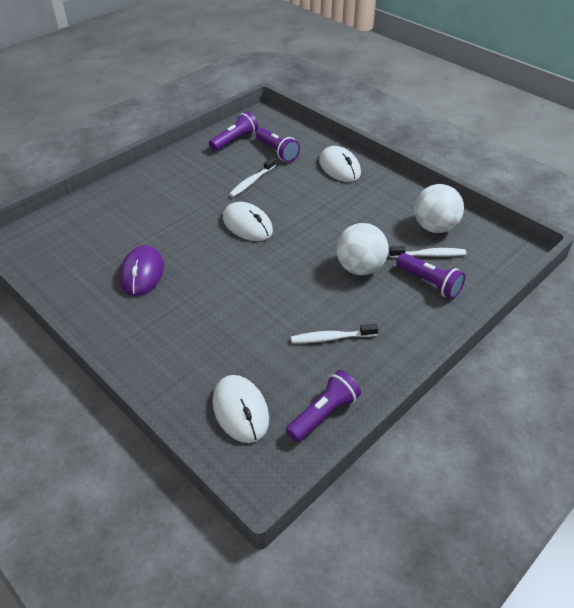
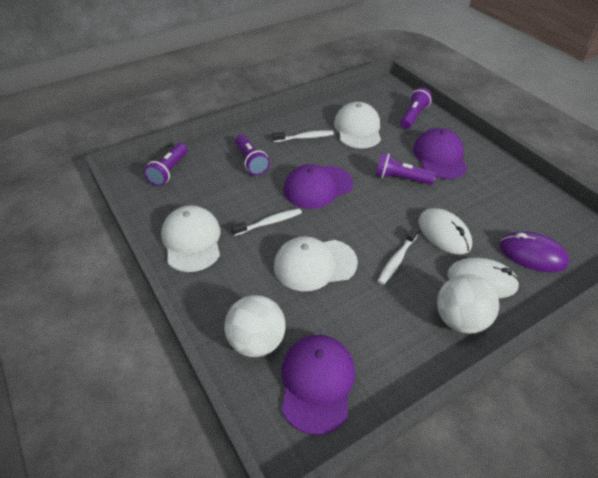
purple cap: 0 -> 3
white cap: 0 -> 3
white mouse: 3 -> 2

